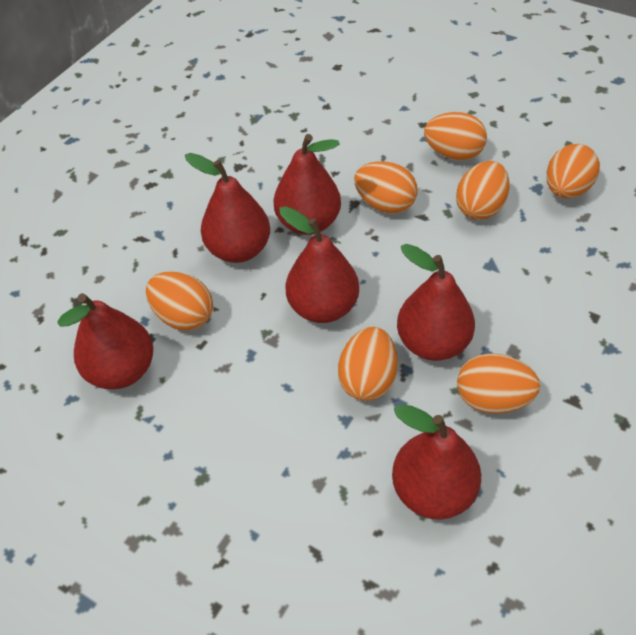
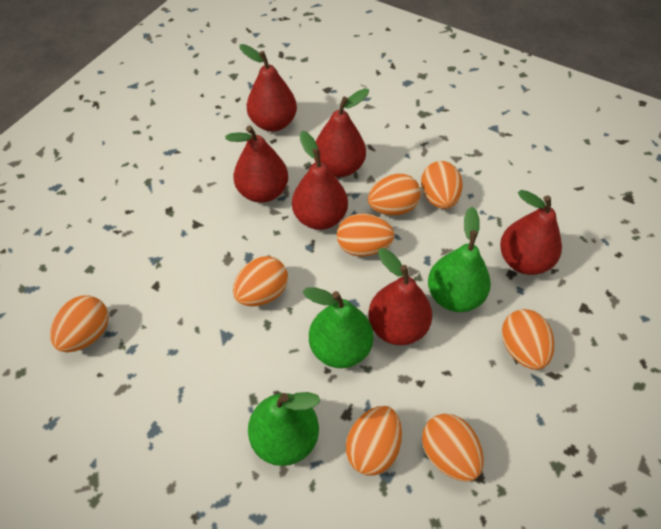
green pear: 0 -> 3
orange egg: 7 -> 8

